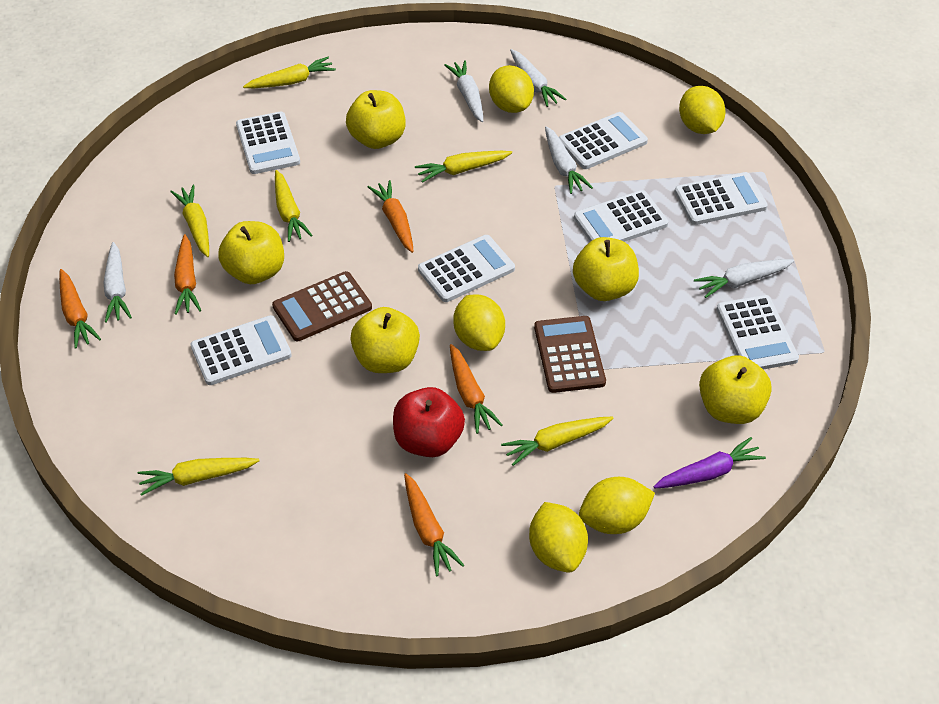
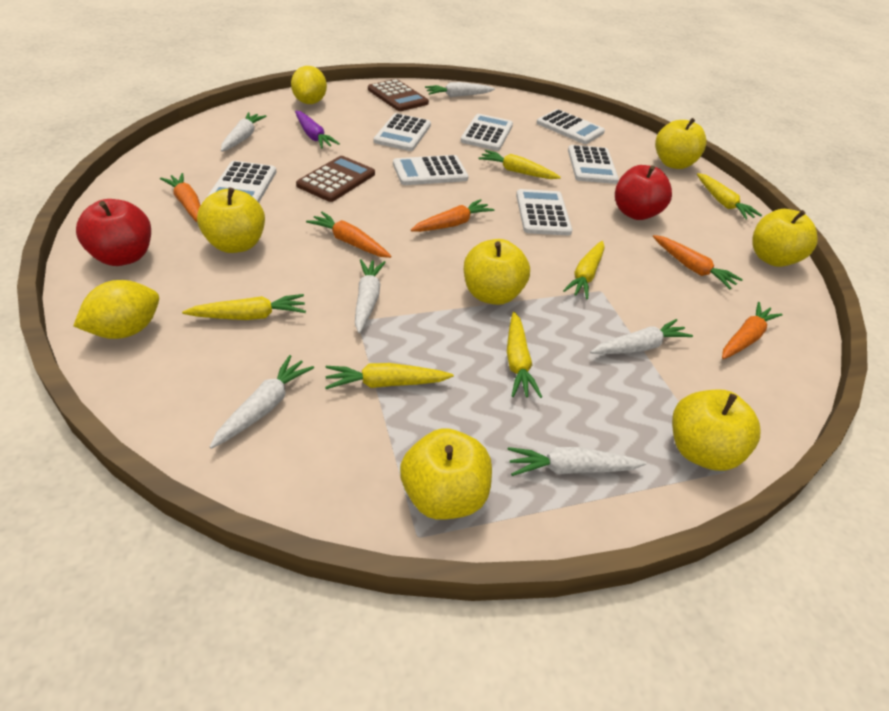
red apple: 1 -> 2
white carrot: 5 -> 6
yellow apple: 5 -> 6
yellow lemon: 5 -> 2

